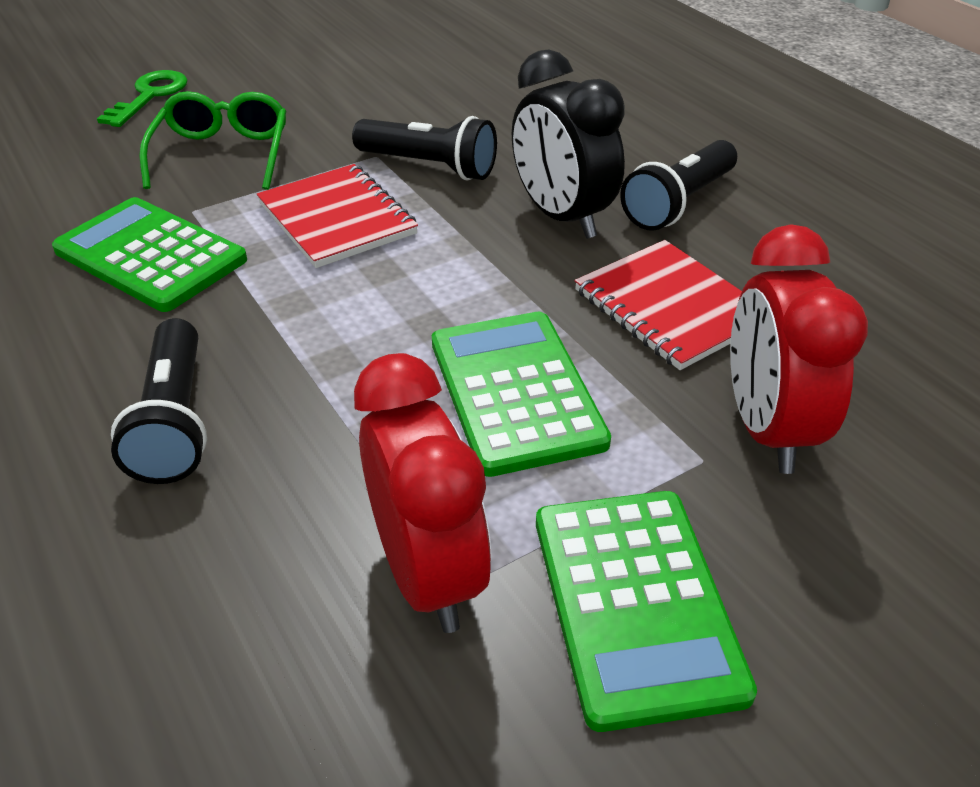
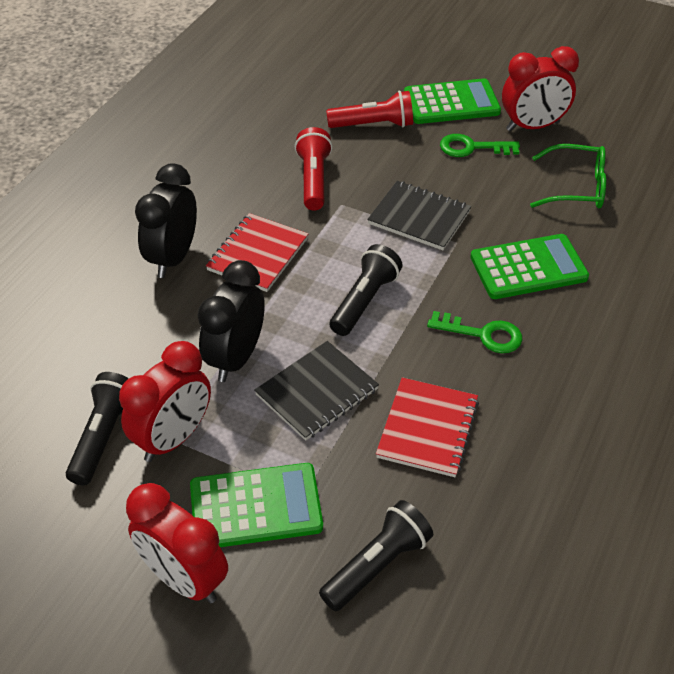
black clock: 1 -> 2
black notebook: 0 -> 2
green key: 1 -> 2
red clock: 2 -> 3
red flashlight: 0 -> 2

